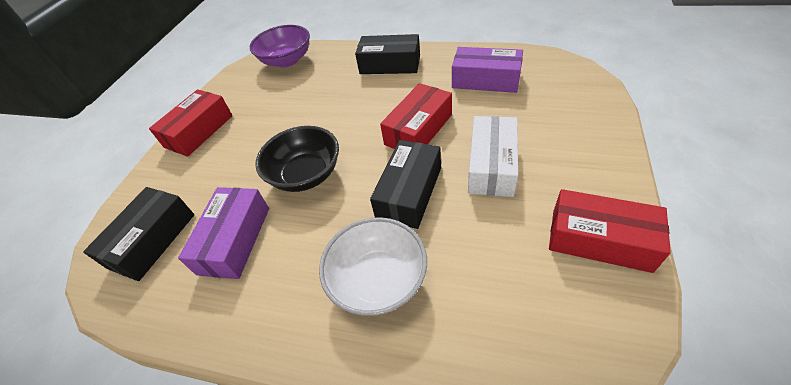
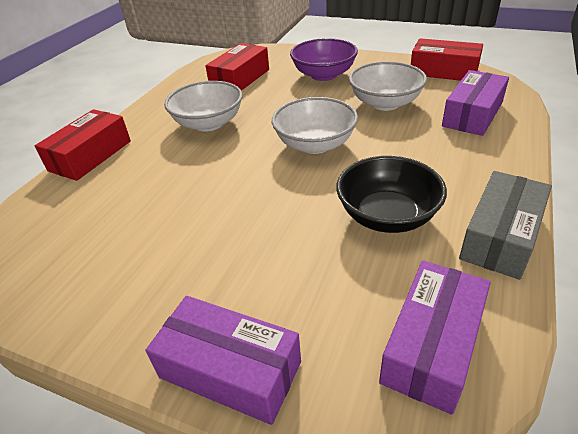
black box: 3 -> 0
grey box: 0 -> 1
purple box: 2 -> 3
white bowl: 1 -> 3
white box: 1 -> 0

